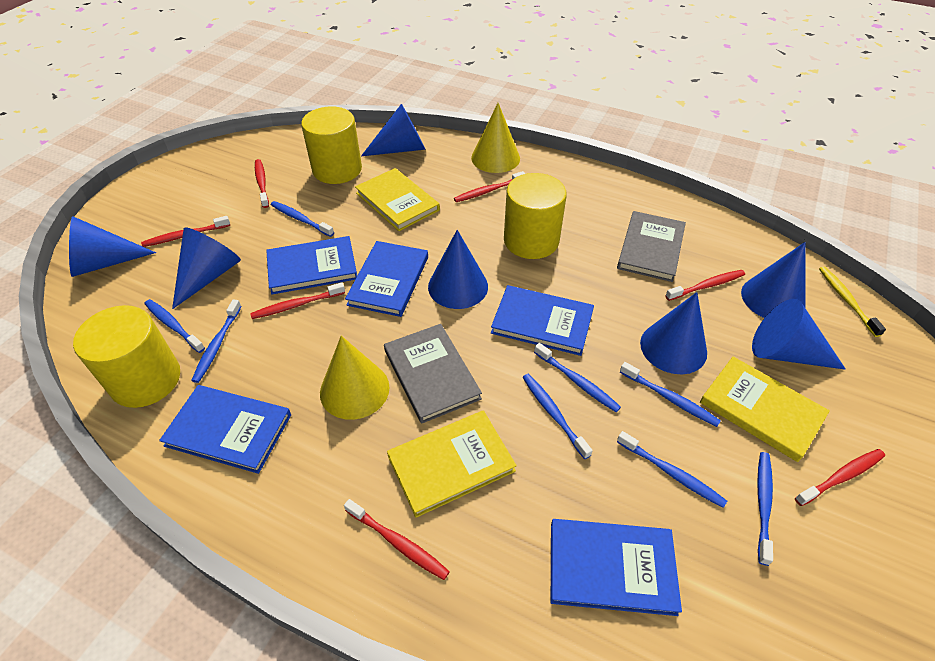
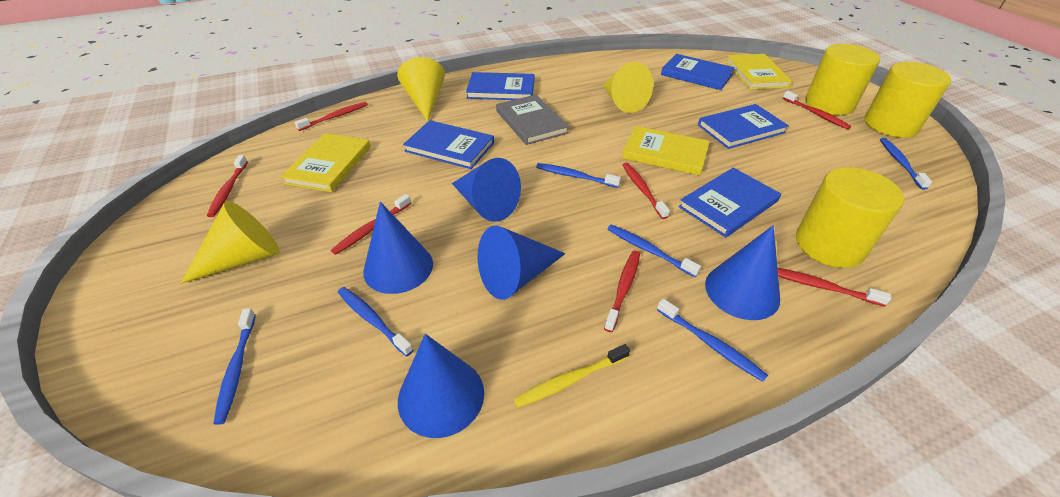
blue cone: 7 -> 5
blue toothbrush: 8 -> 6
grey book: 2 -> 1
yellow cone: 2 -> 3

